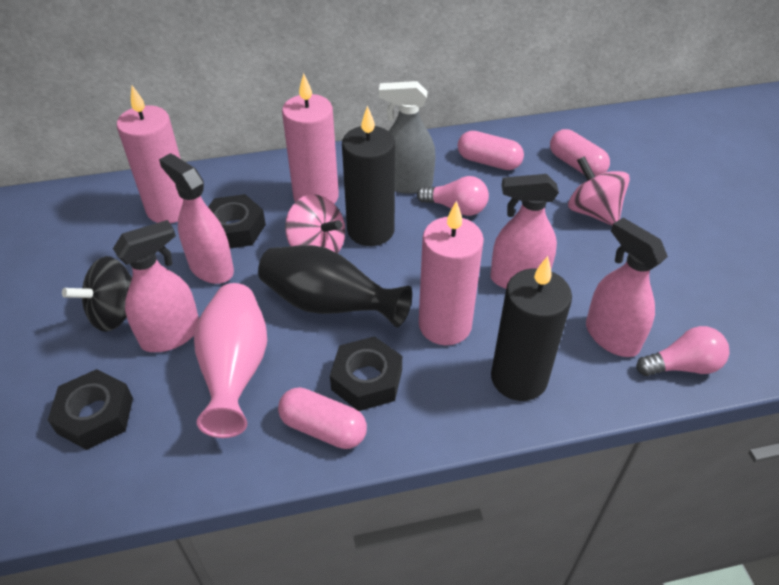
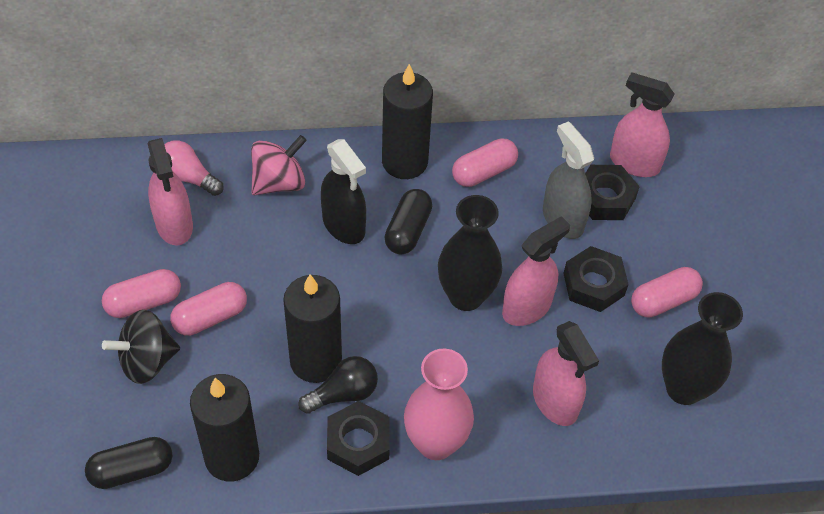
black candle: 2 -> 3
black capsule: 0 -> 2
black light bulb: 0 -> 1
black spray bottle: 0 -> 1
black vase: 1 -> 2
pink candle: 3 -> 0
pink capsule: 3 -> 4
pink light bulb: 2 -> 1
pink spinning top: 2 -> 1

